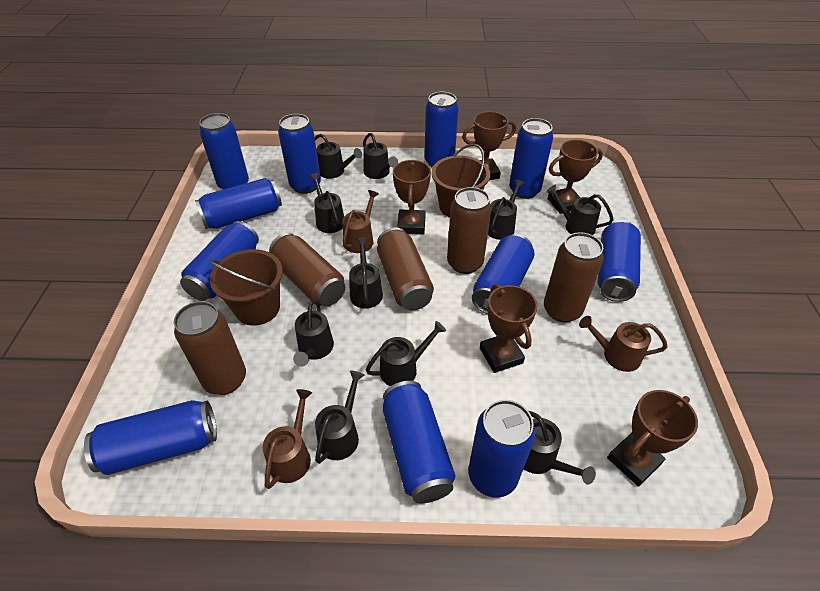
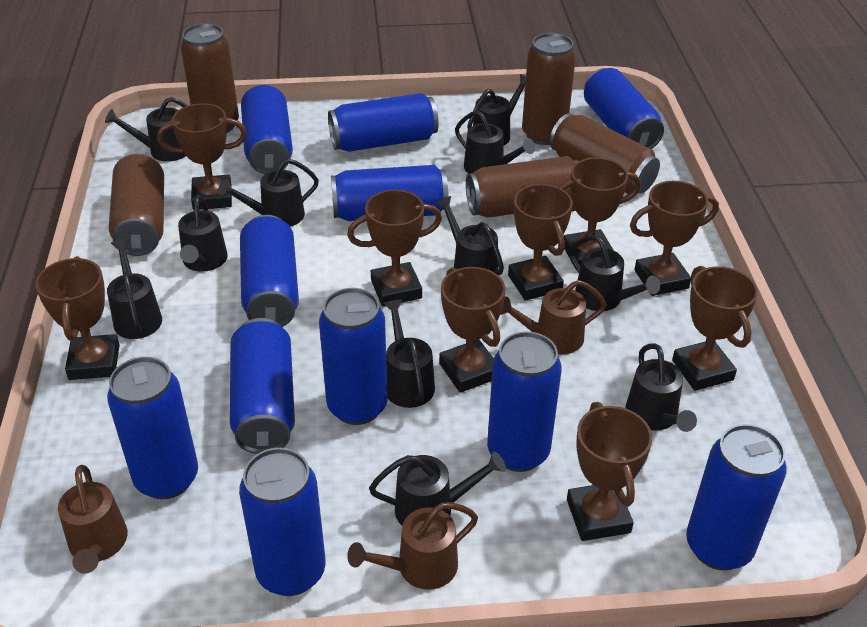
black watering can: 10 -> 11
brown bucket: 2 -> 0
brown trophy: 5 -> 9

